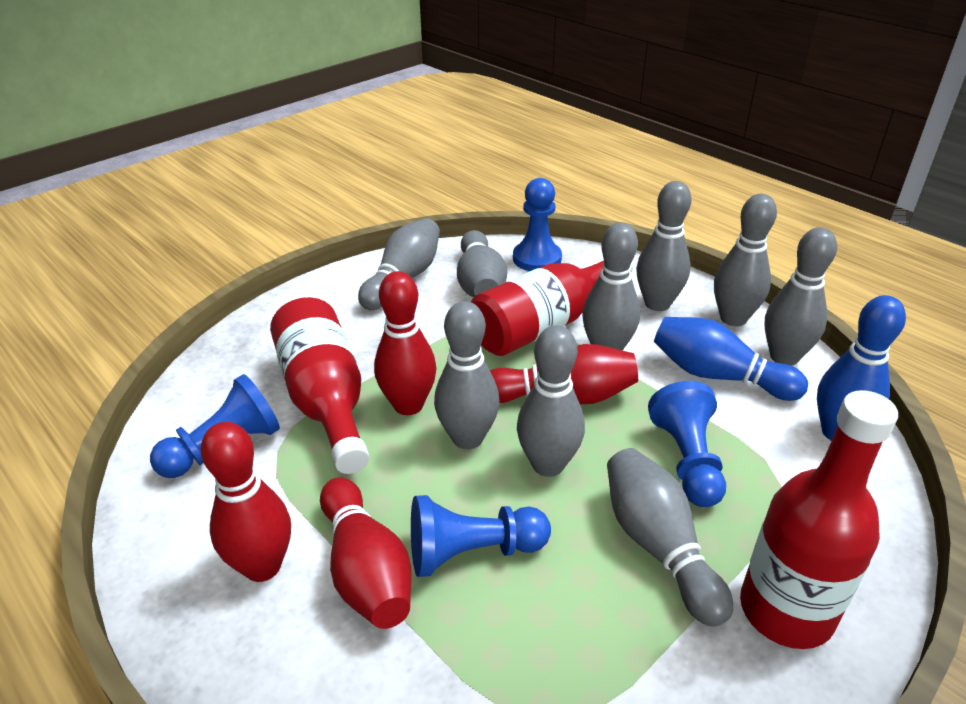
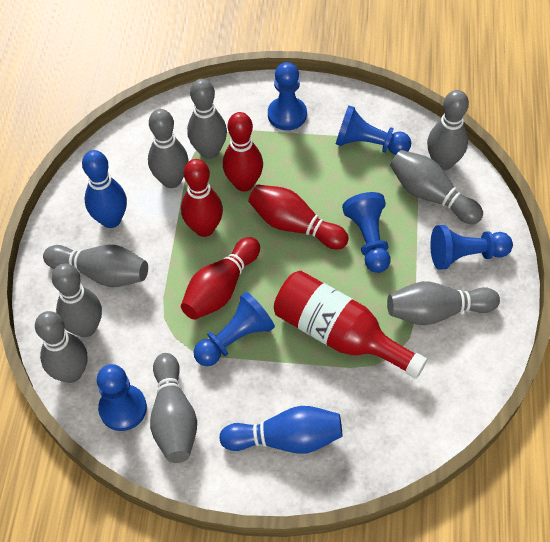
blue pawn: 4 -> 6
red bottle: 3 -> 1

